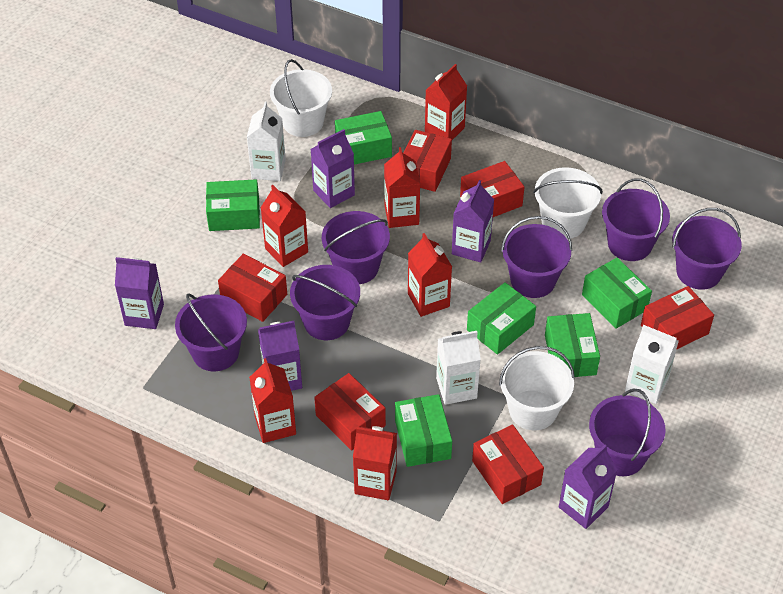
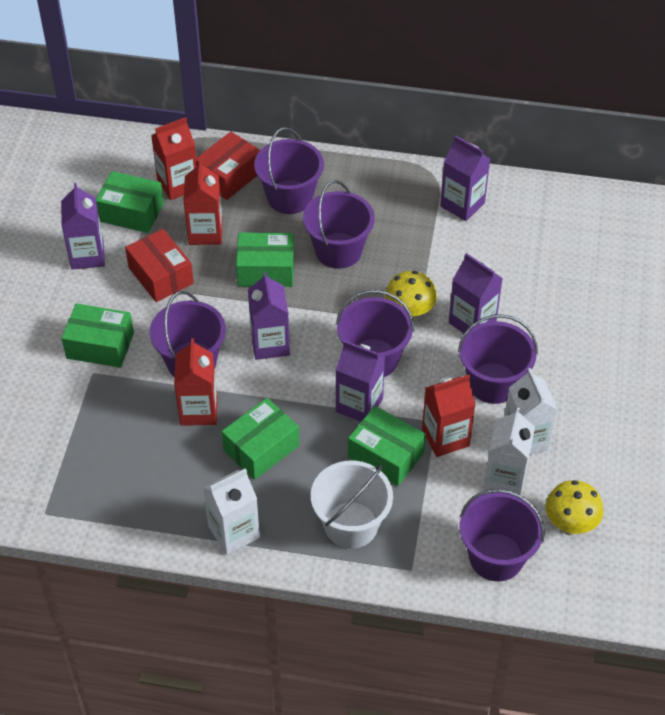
green box: 6 -> 5
purple bucket: 7 -> 6
red box: 6 -> 2
red carton: 6 -> 4
white bucket: 3 -> 1
yellow mushroom: 0 -> 2

